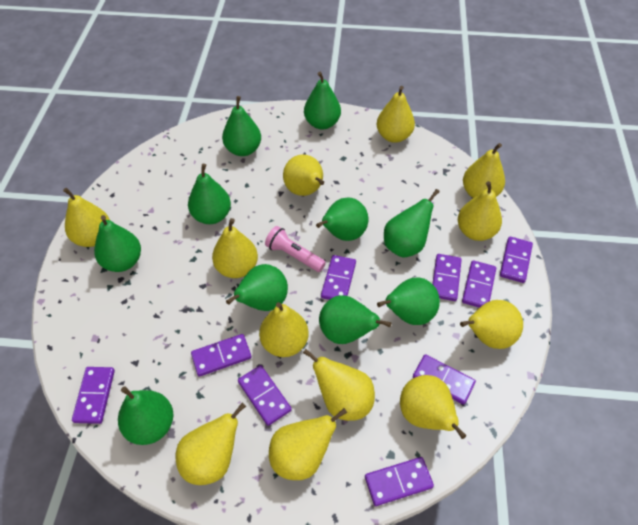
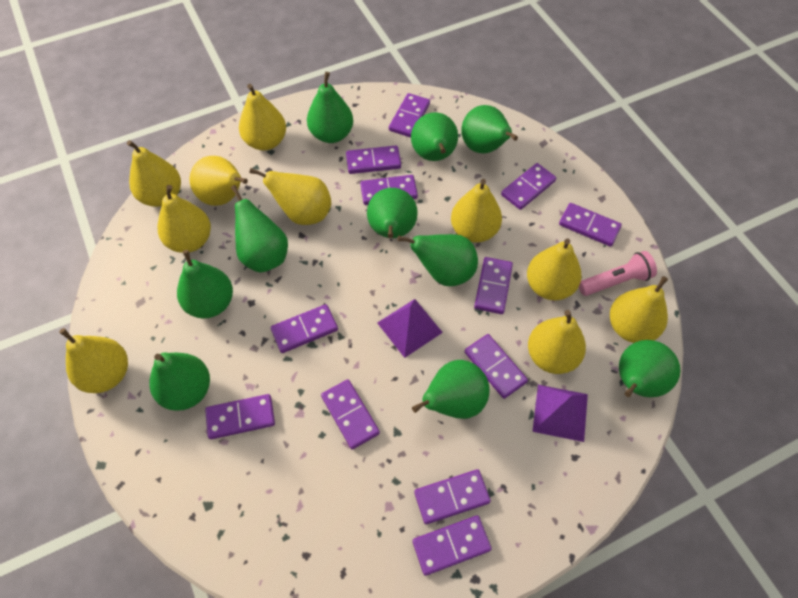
purple domino: 9 -> 12
purple pyramid: 0 -> 2
yellow pear: 12 -> 10

